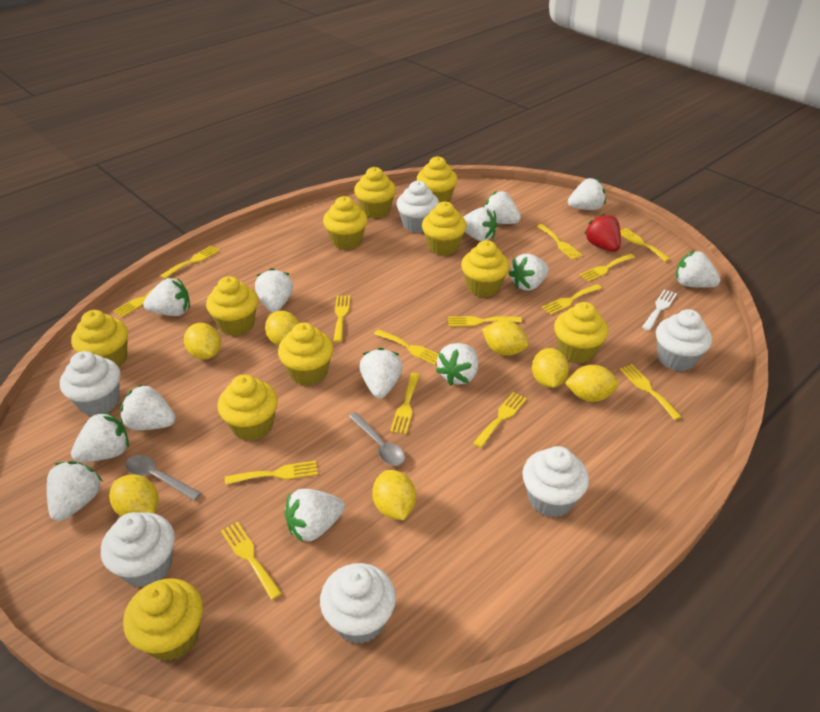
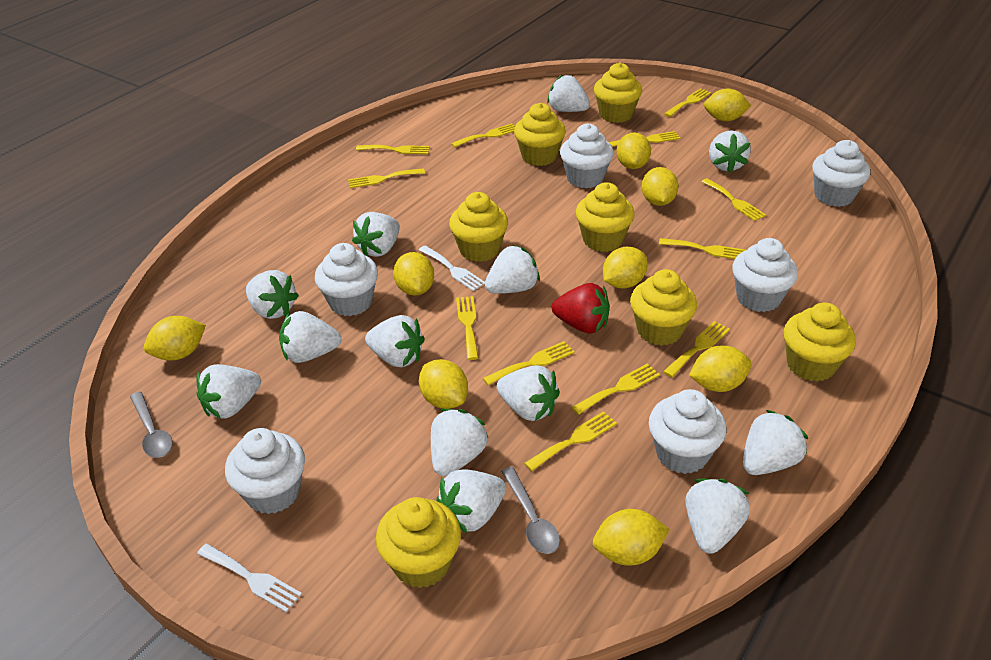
white fork: 1 -> 2
yellow cupcake: 11 -> 7
yellow fork: 14 -> 12
yellow lemon: 7 -> 9

